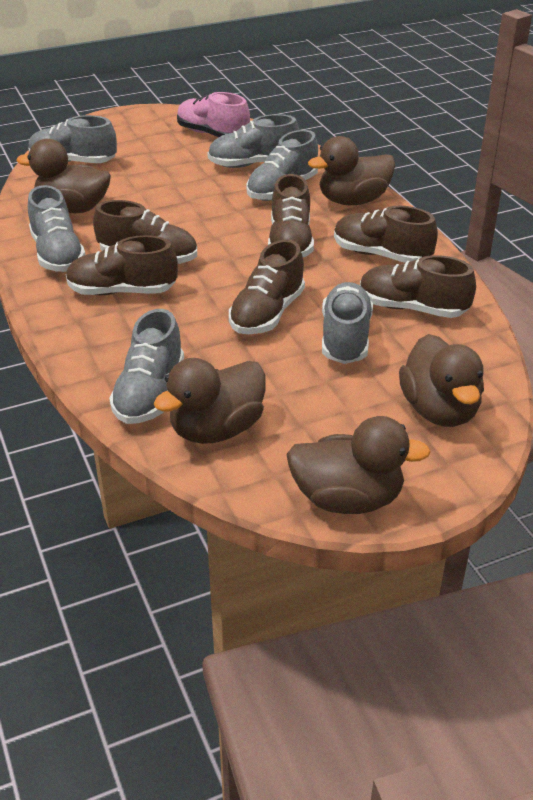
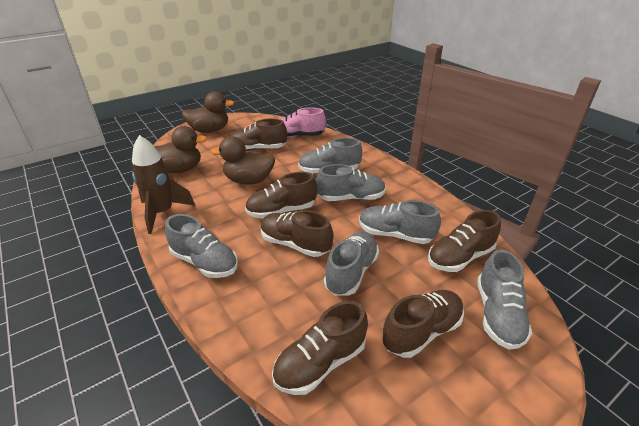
brown duck: 5 -> 3
brown rocket: 0 -> 1

